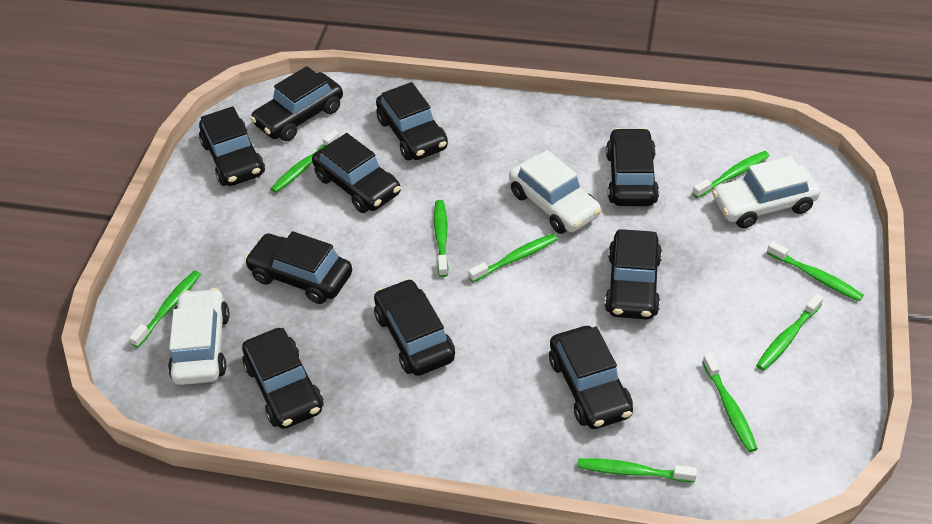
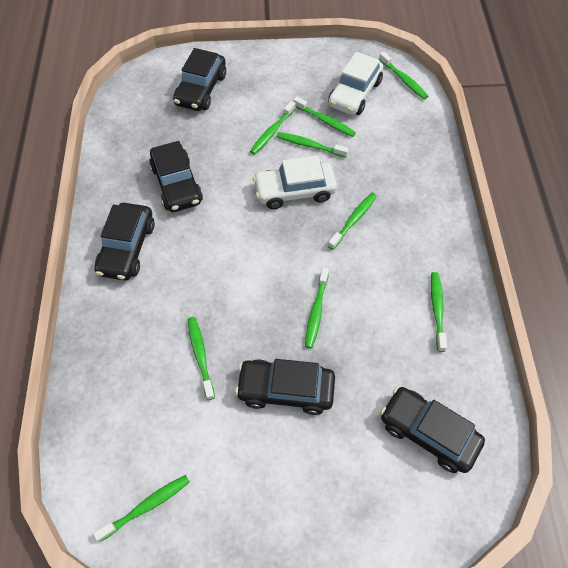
black car: 10 -> 5
white car: 3 -> 2

